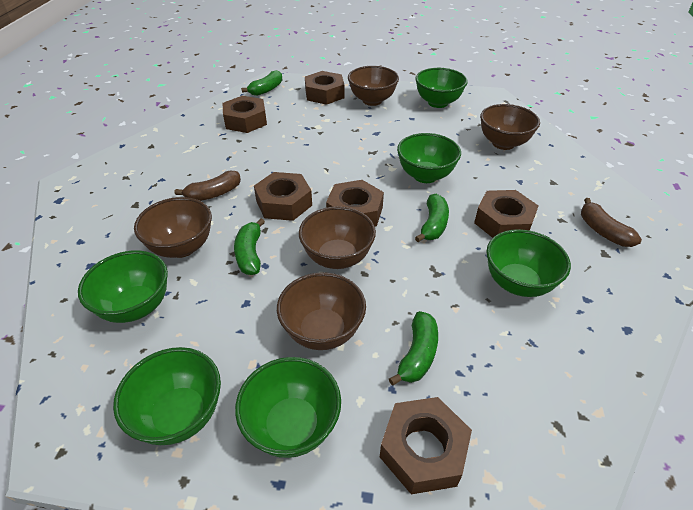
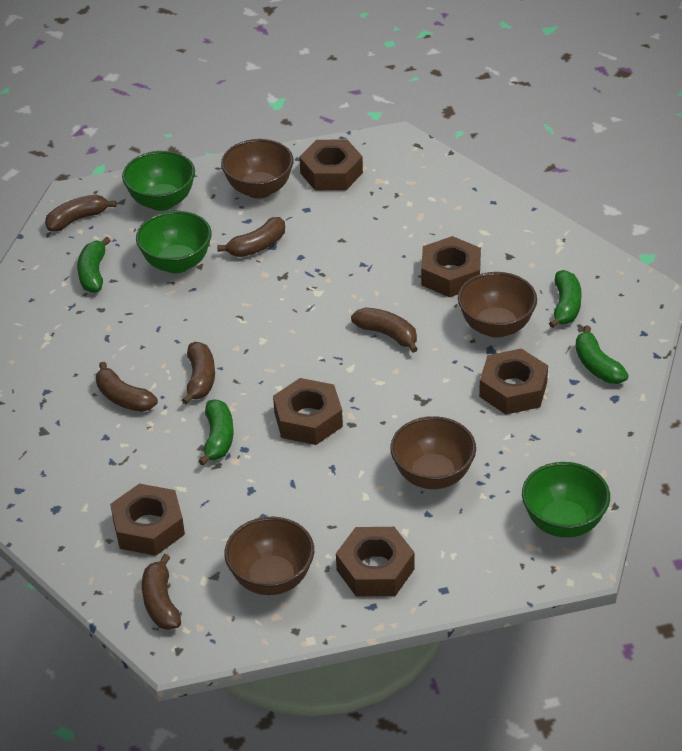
brown banana: 2 -> 6
brown bowl: 5 -> 4
green bowl: 6 -> 3

